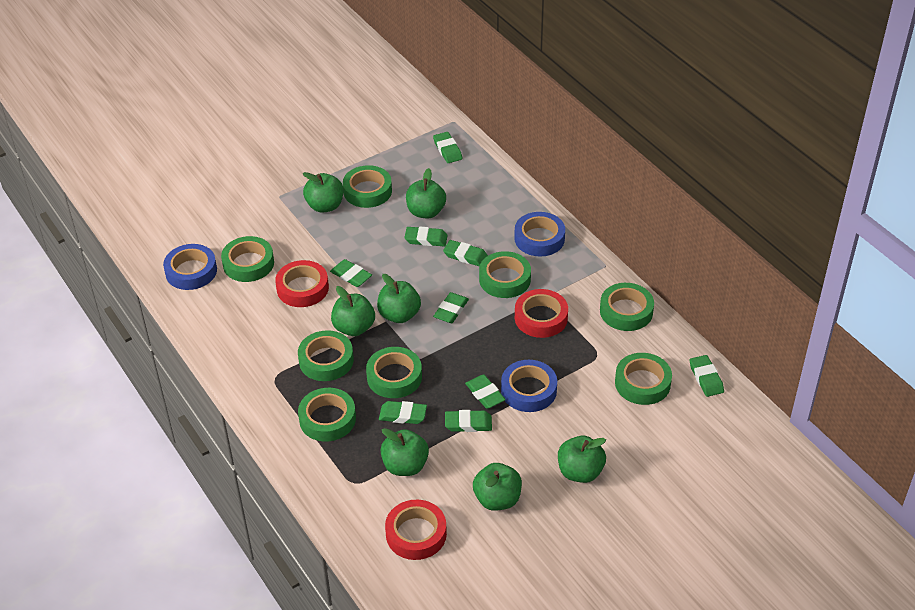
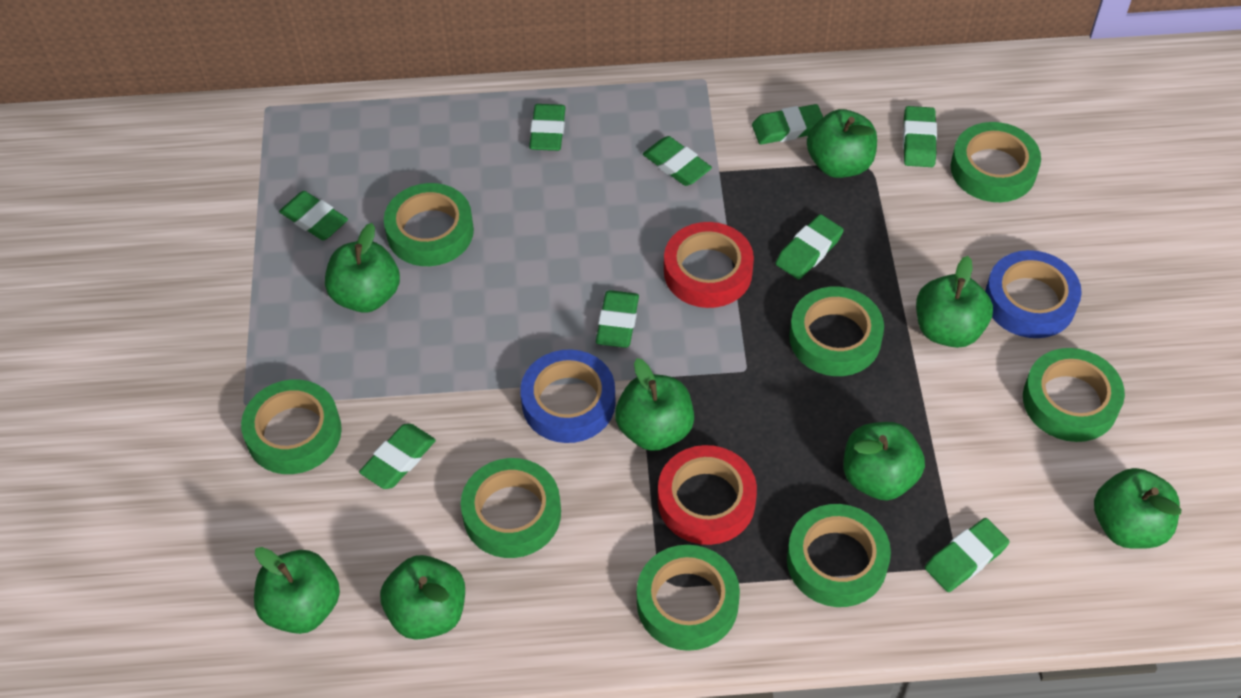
blue tape: 3 -> 2
green apple: 7 -> 8
red tape: 3 -> 2

